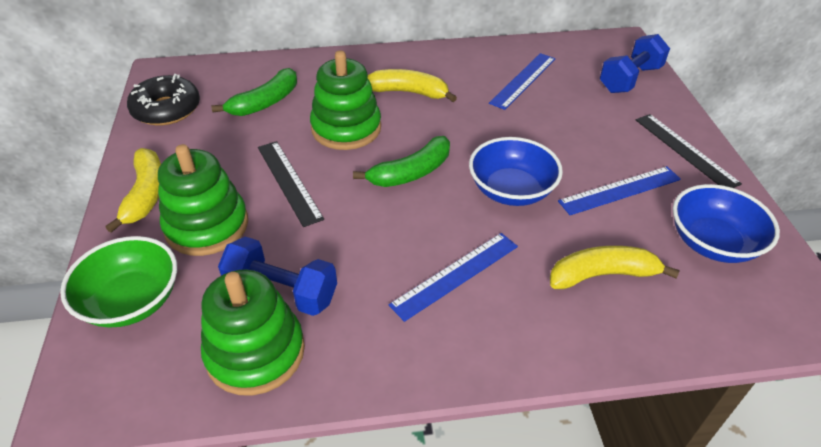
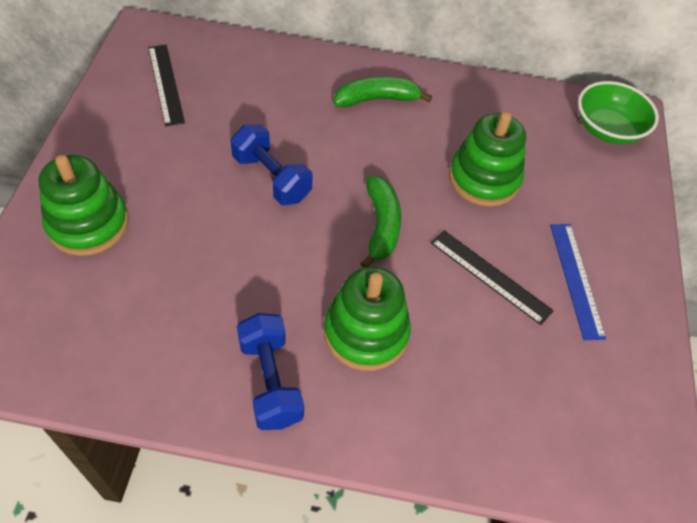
black donut: 1 -> 0
blue bowl: 2 -> 0
blue ruler: 3 -> 1
yellow banana: 3 -> 0

